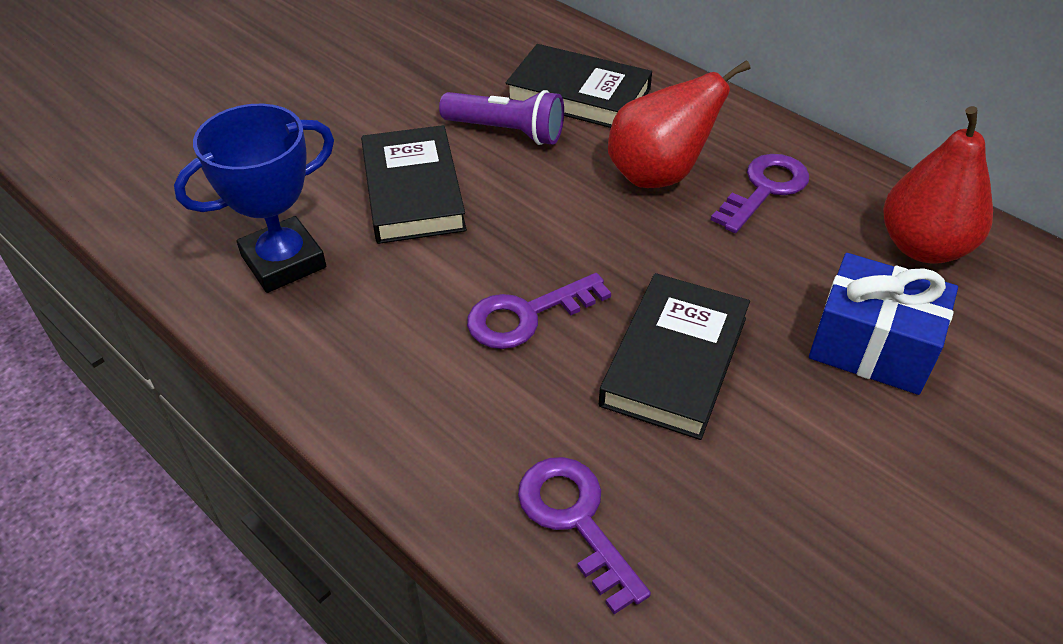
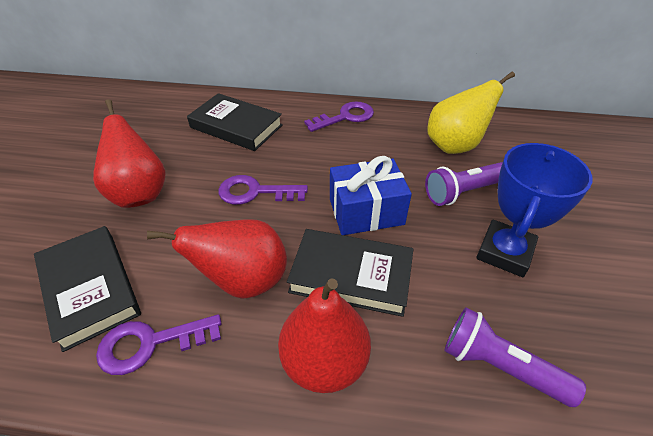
purple flashlight: 1 -> 2
red pear: 2 -> 3
yellow pear: 0 -> 1

